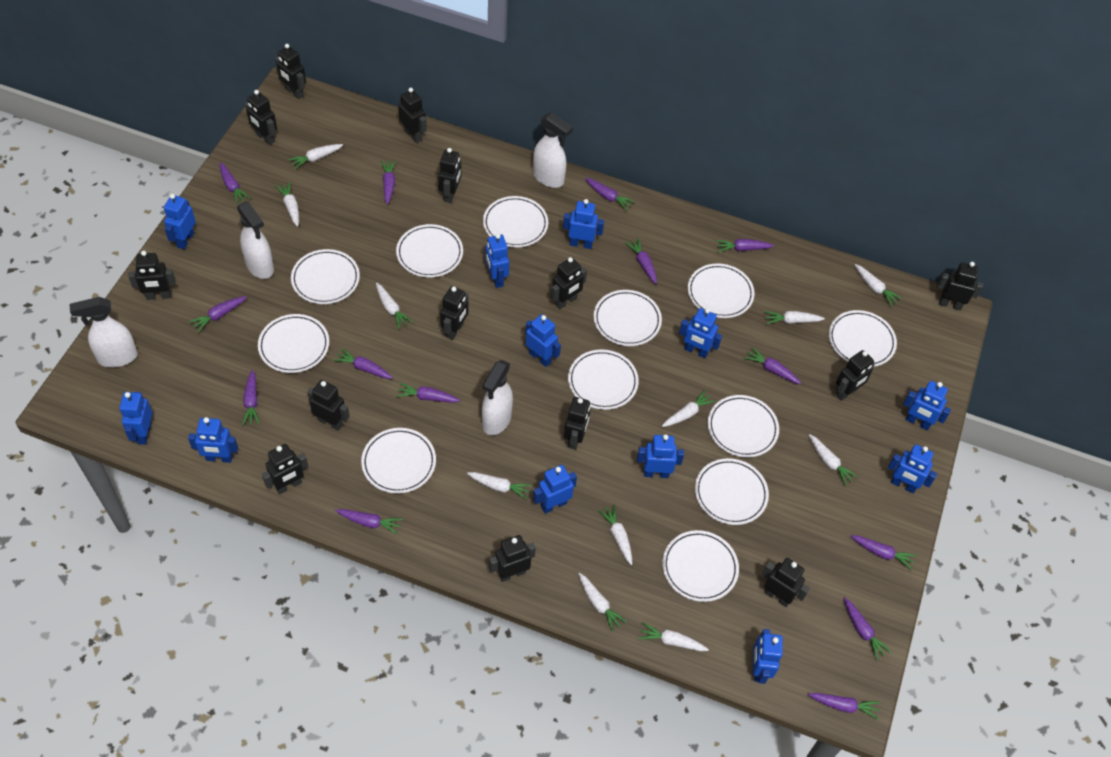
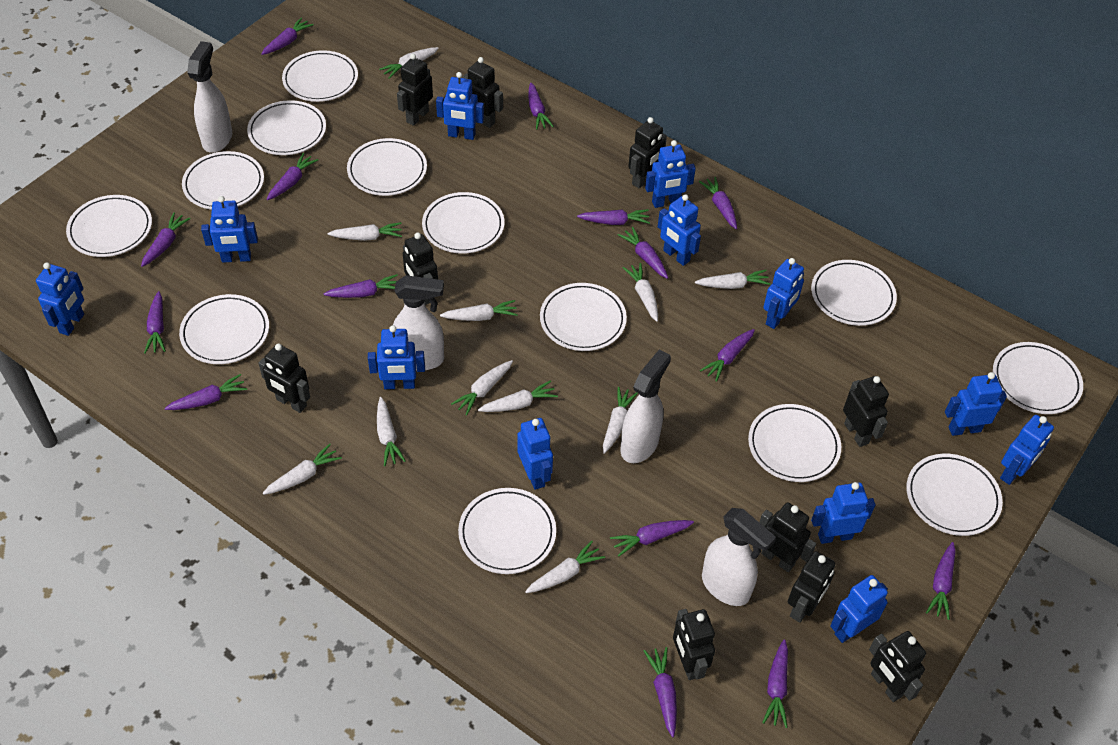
black robot: 14 -> 10
purple carrot: 14 -> 15
white plate: 12 -> 13

